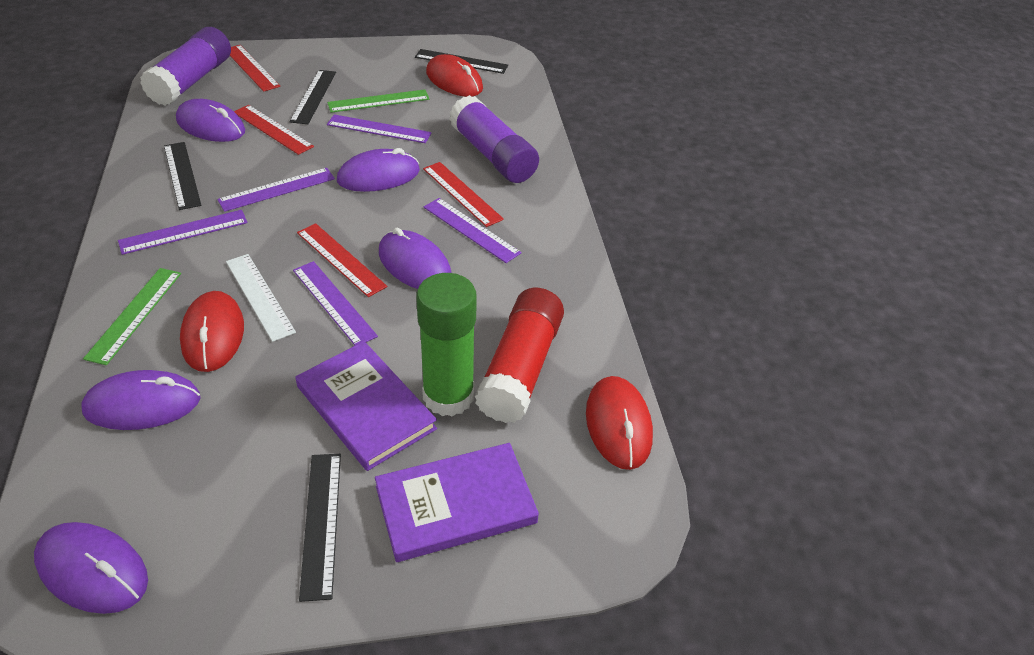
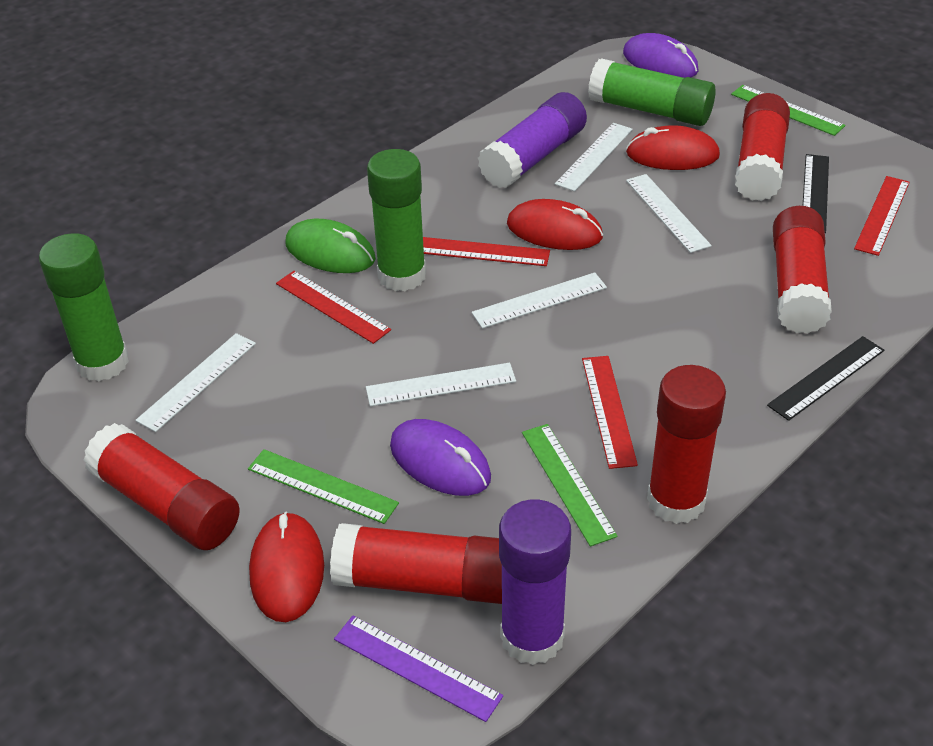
black ruler: 4 -> 2
green glue stick: 1 -> 3
green mouse: 0 -> 1
green ruler: 2 -> 3
purple book: 2 -> 0
purple mouse: 5 -> 2
purple ruler: 5 -> 1
red glue stick: 1 -> 5
white ruler: 1 -> 5

